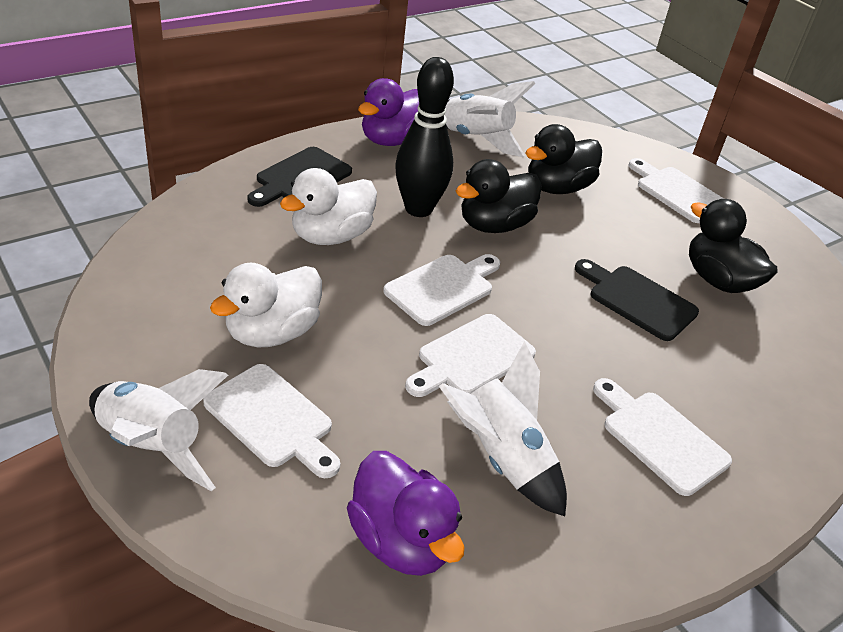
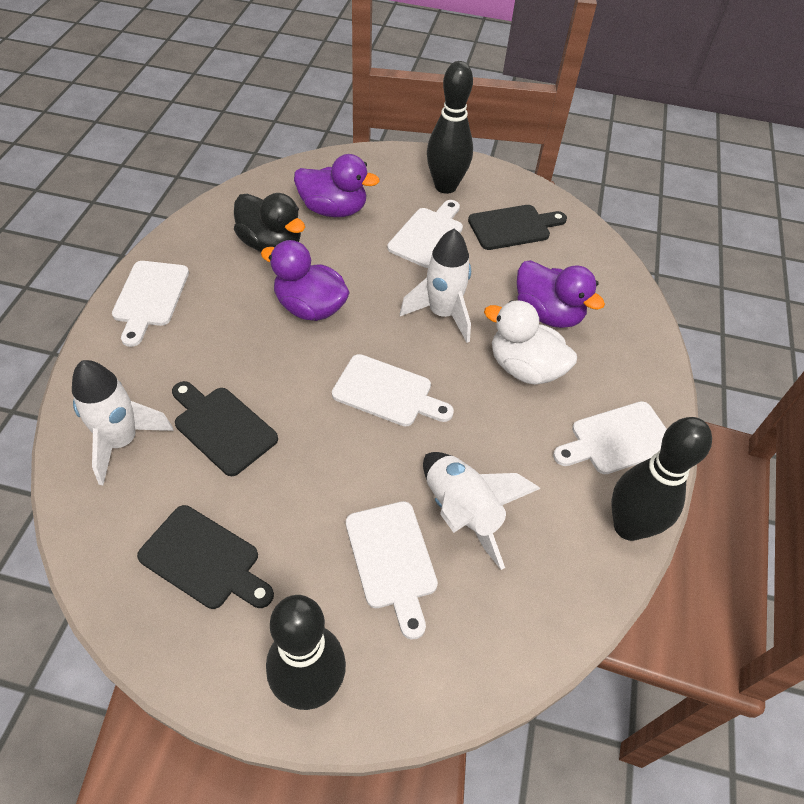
black bowling pin: 1 -> 3
black cutting board: 2 -> 3
black duck: 3 -> 1
purple duck: 2 -> 3
white duck: 2 -> 1

